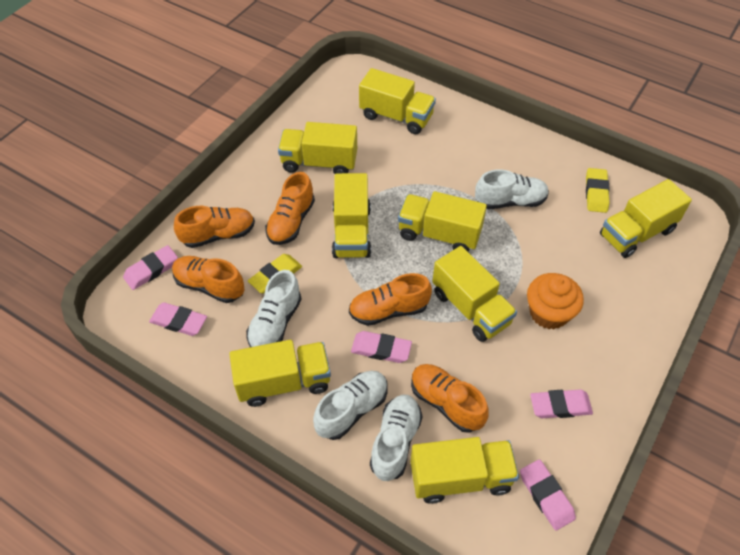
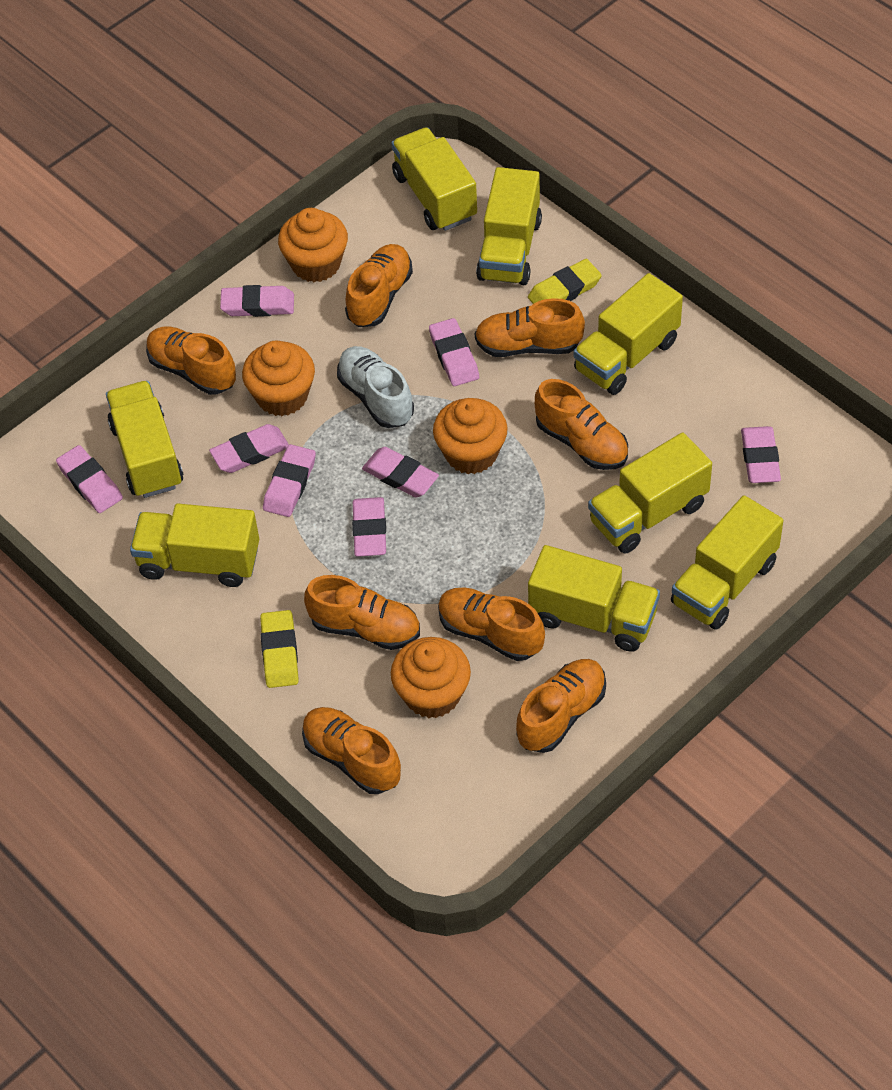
orange cupcake: 1 -> 4
orange shoe: 5 -> 8
pink eraser: 5 -> 8
white shoe: 4 -> 1

